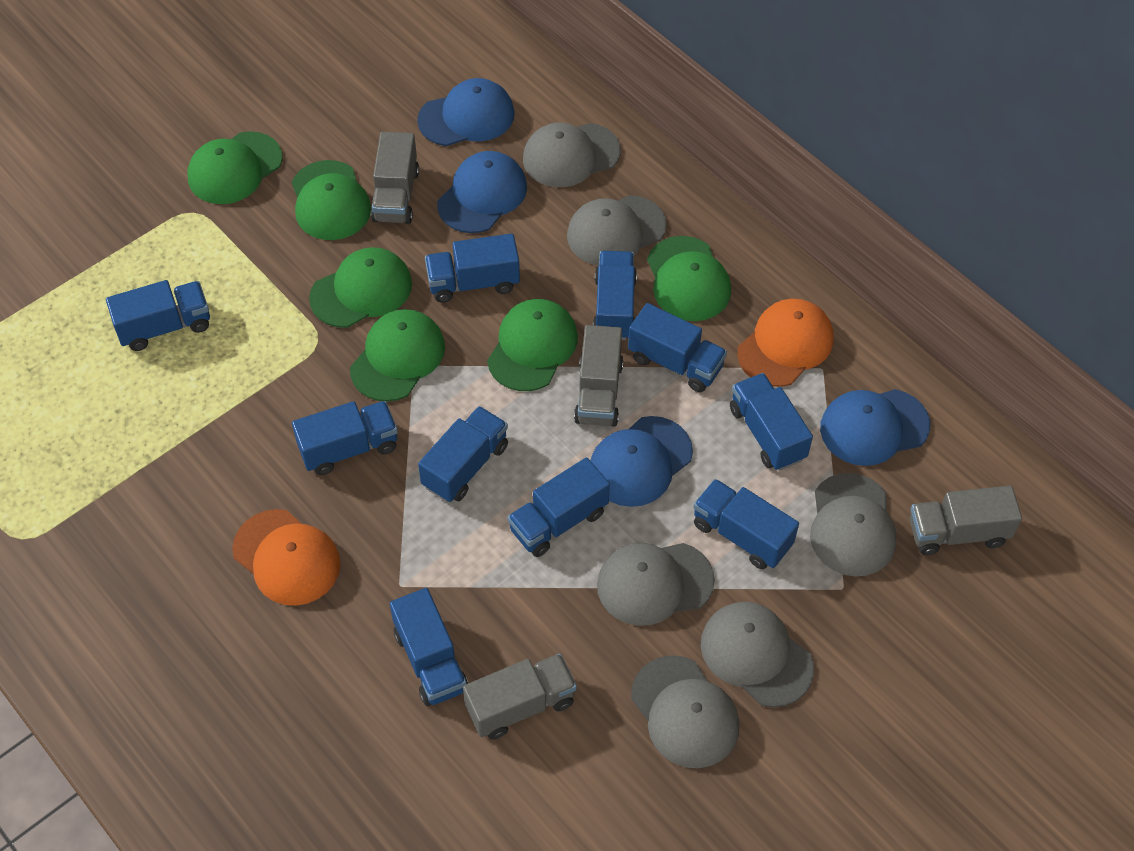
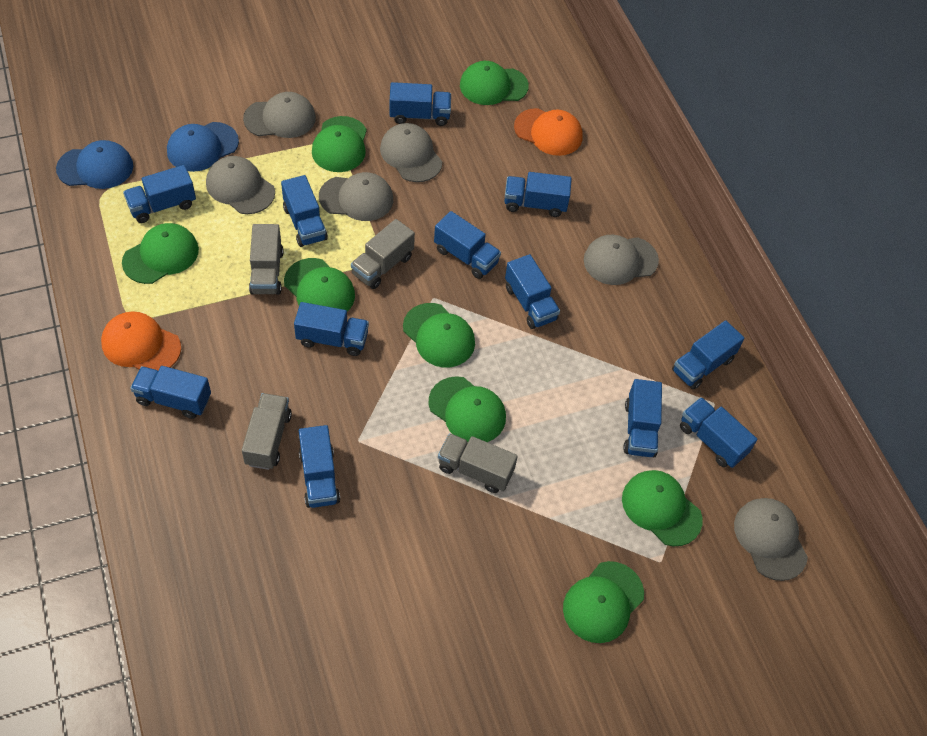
blue cap: 4 -> 2
blue truck: 10 -> 12
green cap: 6 -> 8

